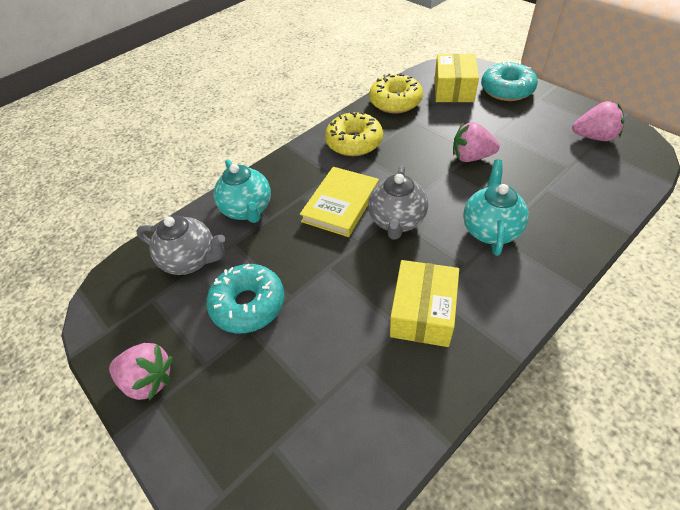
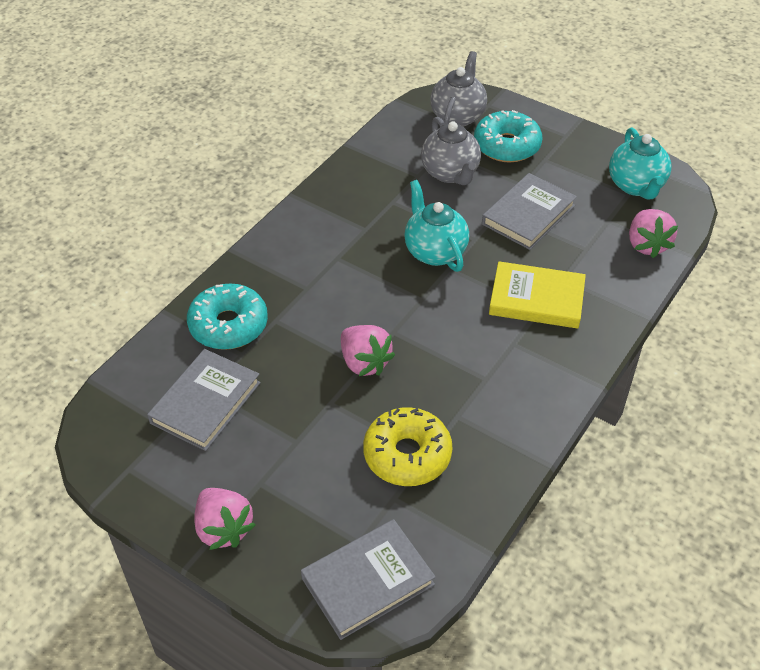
grey book: 0 -> 3
yellow box: 2 -> 0
yellow donut: 2 -> 1

